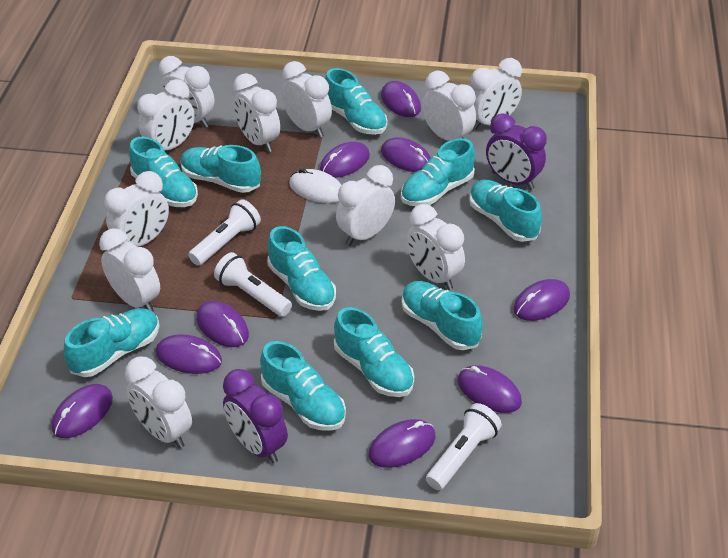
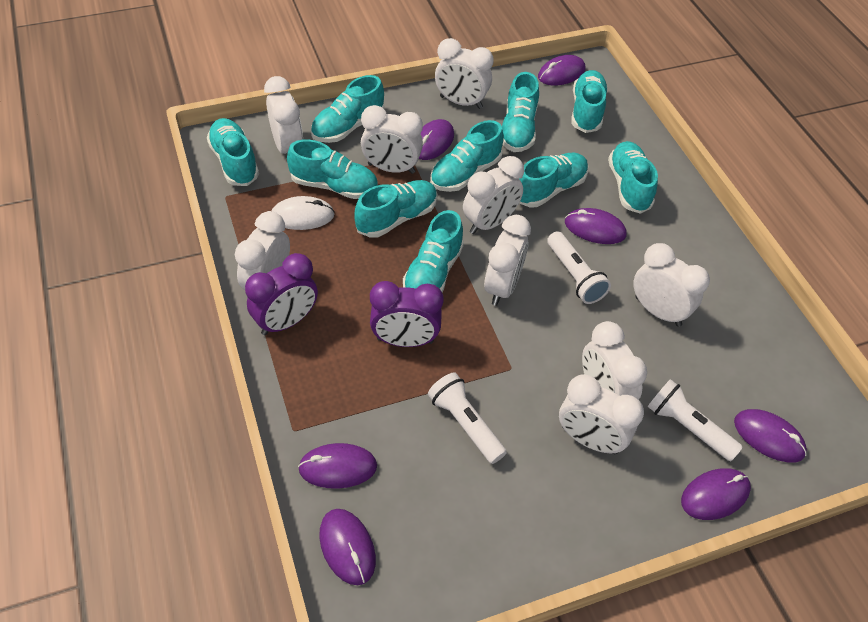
purple mouse: 9 -> 7
white clock: 11 -> 9

